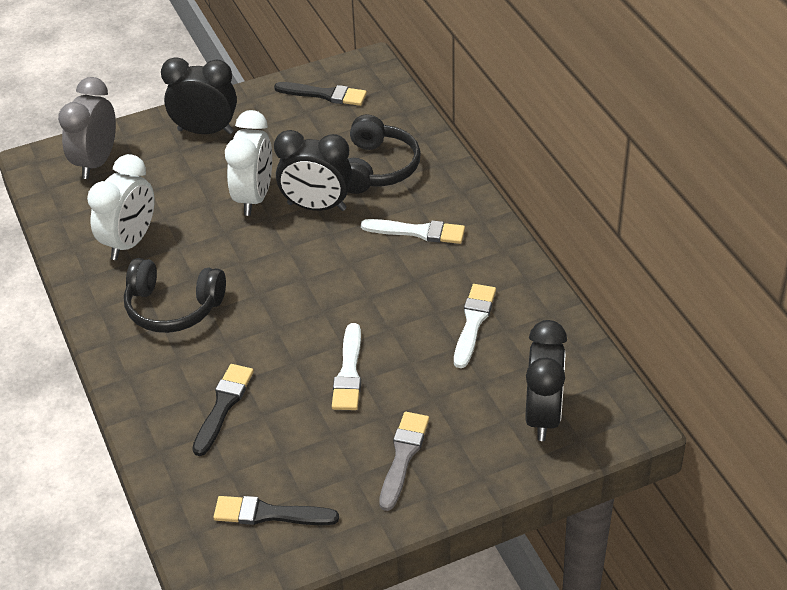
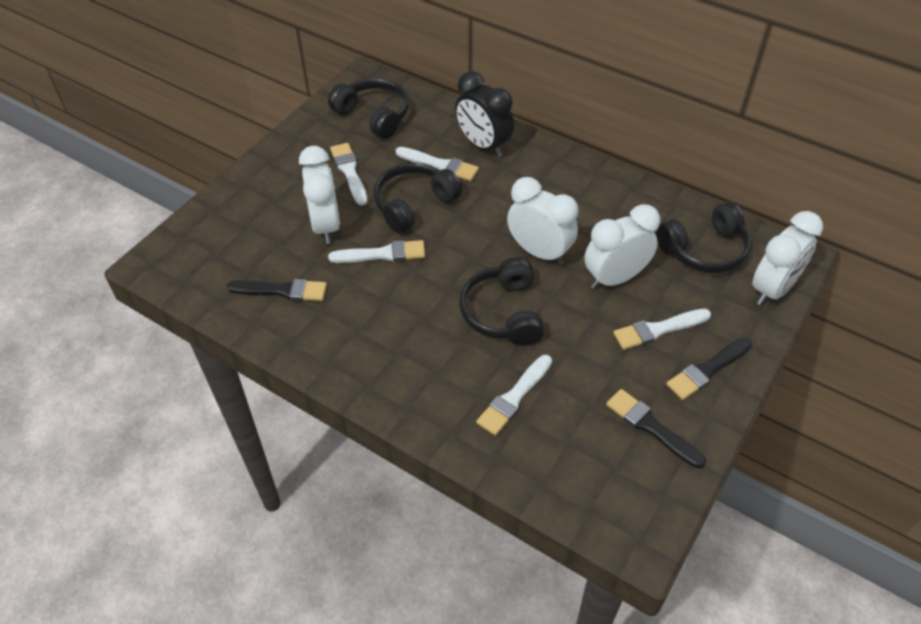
black clock: 3 -> 1
black headphones: 2 -> 4
grey brush: 1 -> 0
grey clock: 1 -> 0
white brush: 3 -> 5
white clock: 2 -> 4

